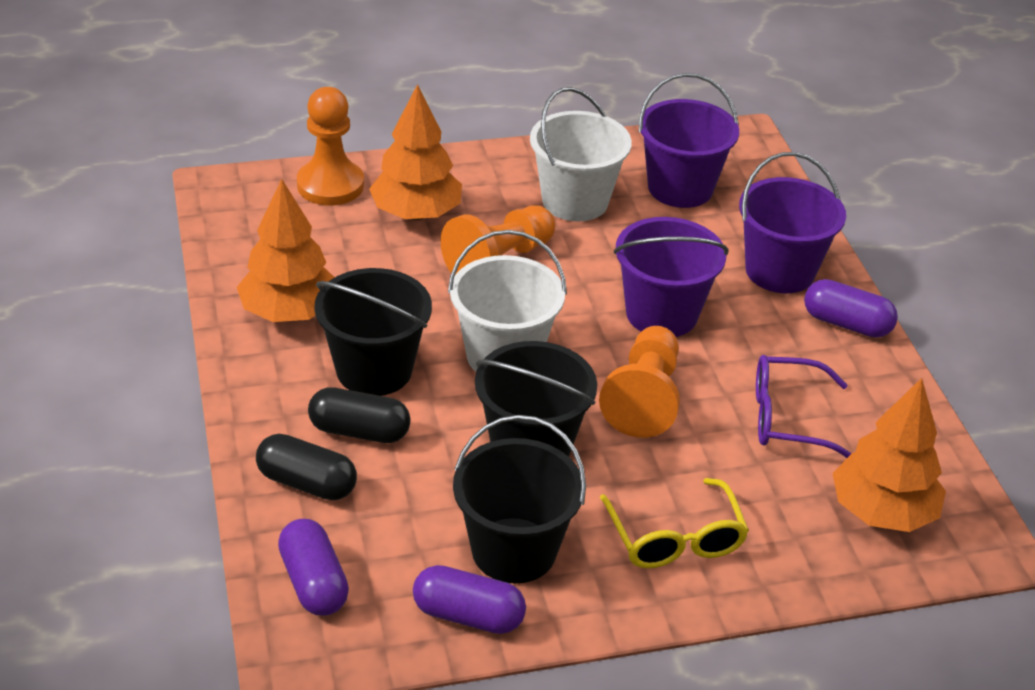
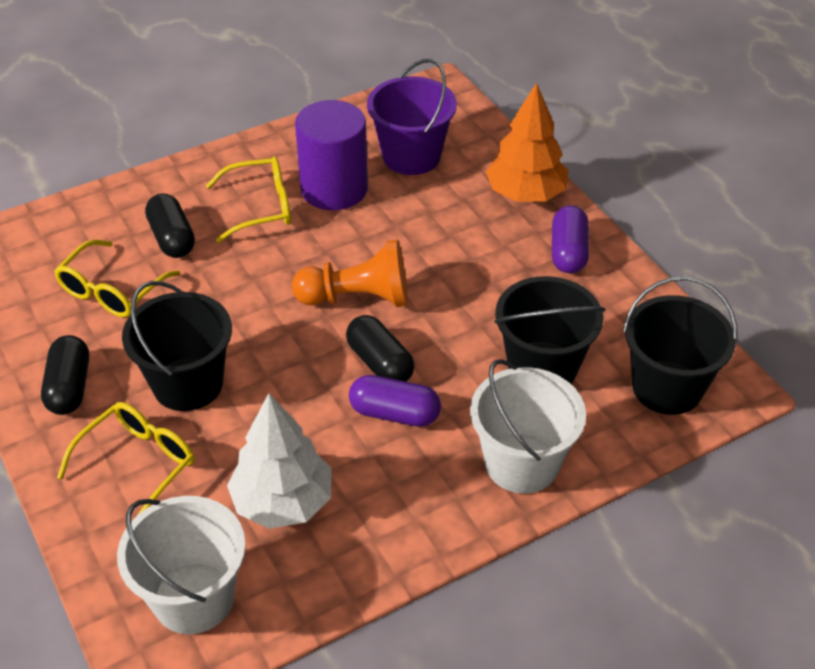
black capsule: 2 -> 3
orange pawn: 3 -> 1
orange tree: 3 -> 1
purple bucket: 3 -> 1
purple capsule: 3 -> 2
purple cylinder: 0 -> 1
purple glasses: 1 -> 0
white tree: 0 -> 1
yellow glasses: 1 -> 3

